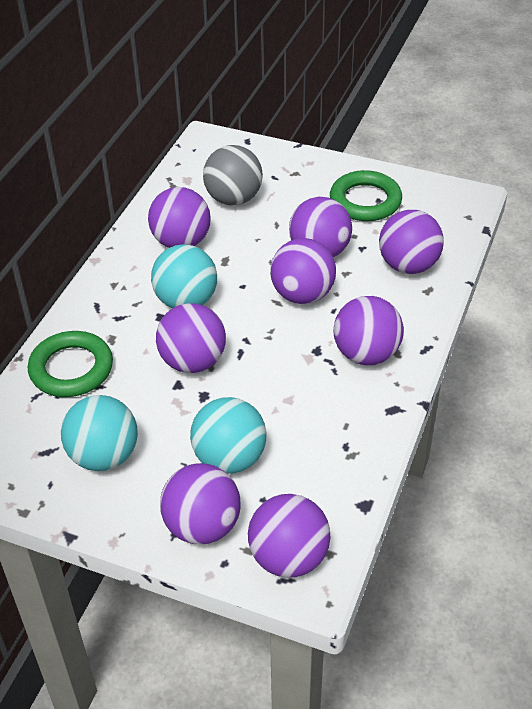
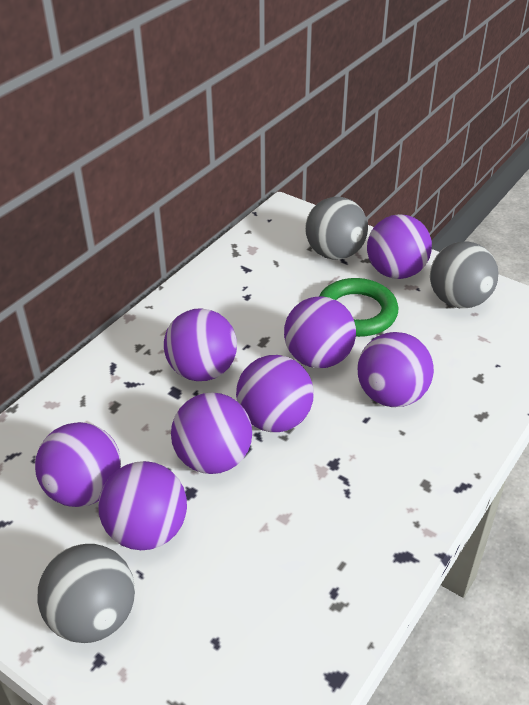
green ring: 2 -> 1
grey ball: 1 -> 3
turquoise ball: 3 -> 0

